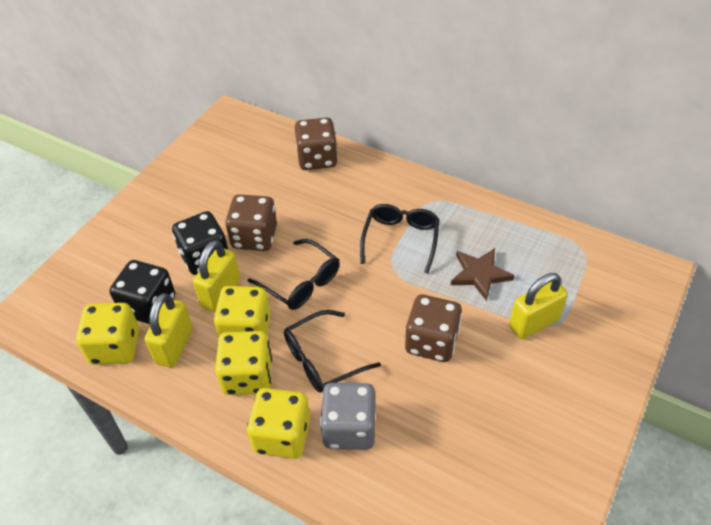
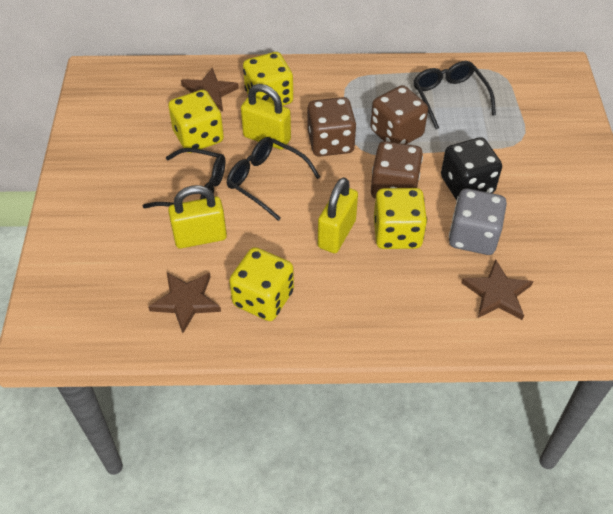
black dice: 2 -> 1
brown star: 1 -> 3

